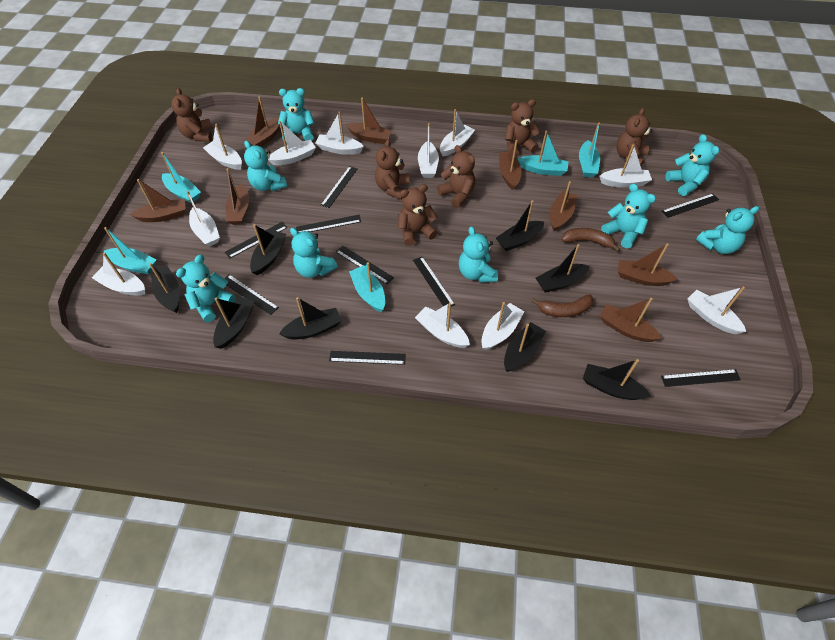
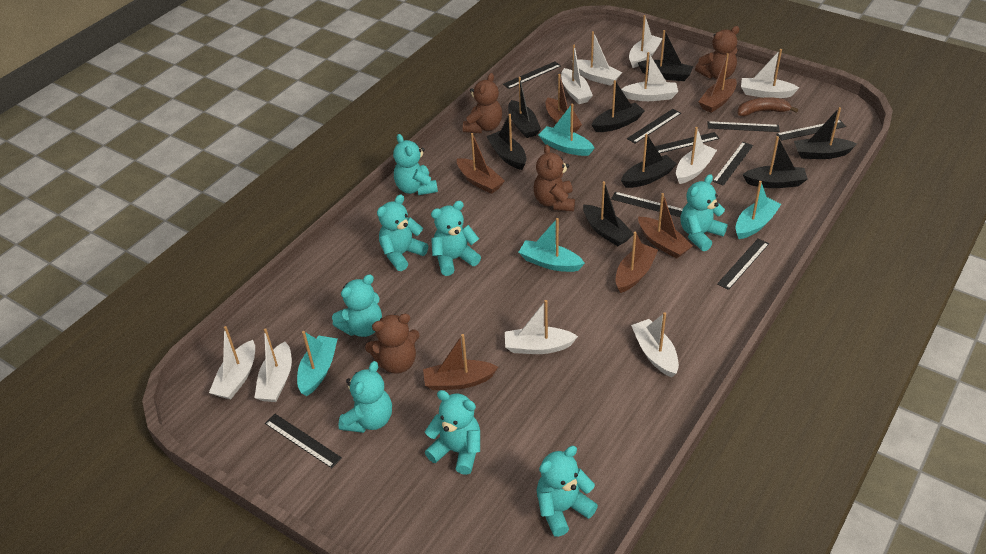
brown banana: 2 -> 1
brown boat: 8 -> 6
brown teddy bear: 6 -> 4
turquoise boat: 5 -> 4
white boat: 11 -> 10

